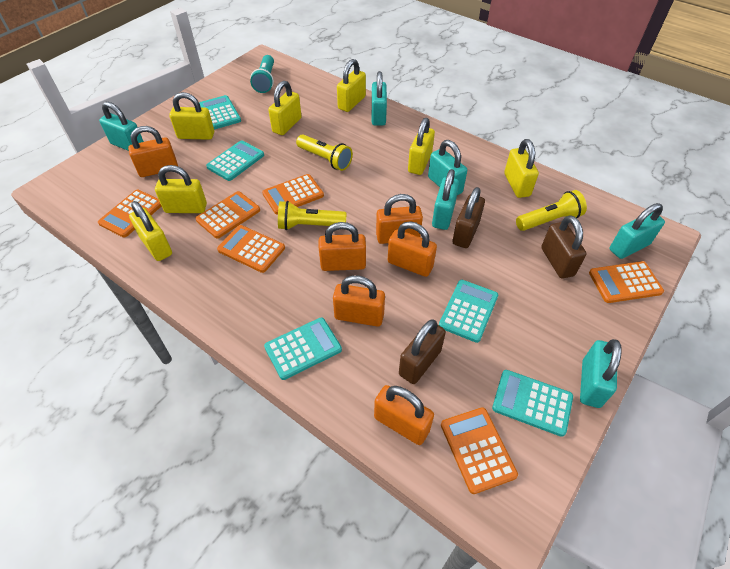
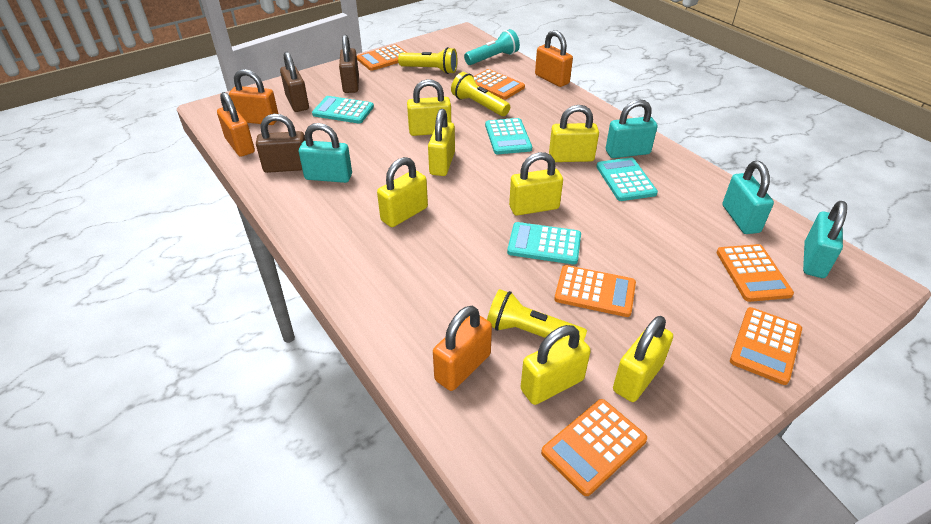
orange padlock: 6 -> 4
turquoise calculator: 5 -> 4
turquoise padlock: 6 -> 4

